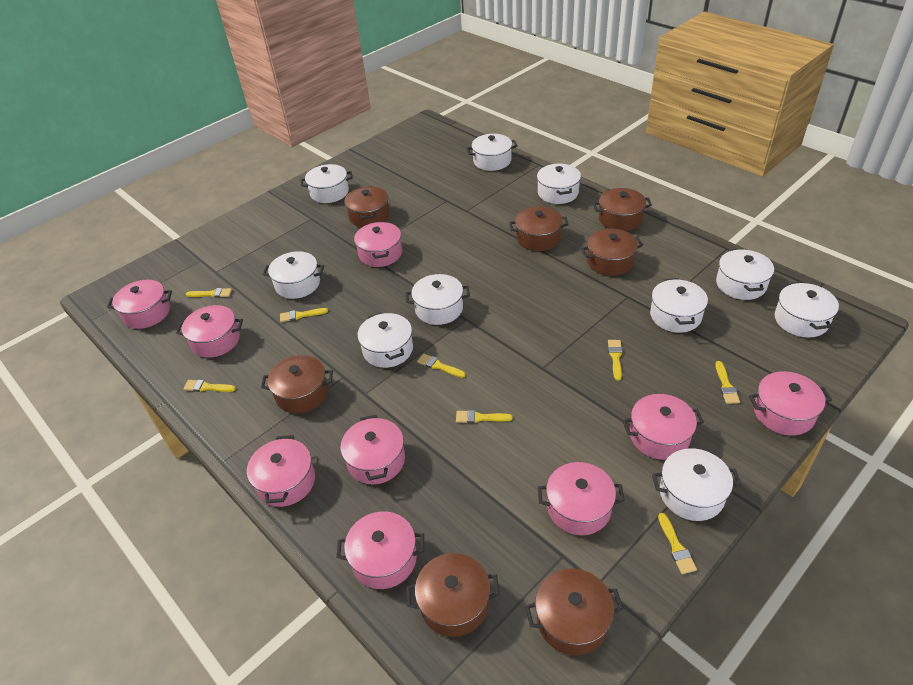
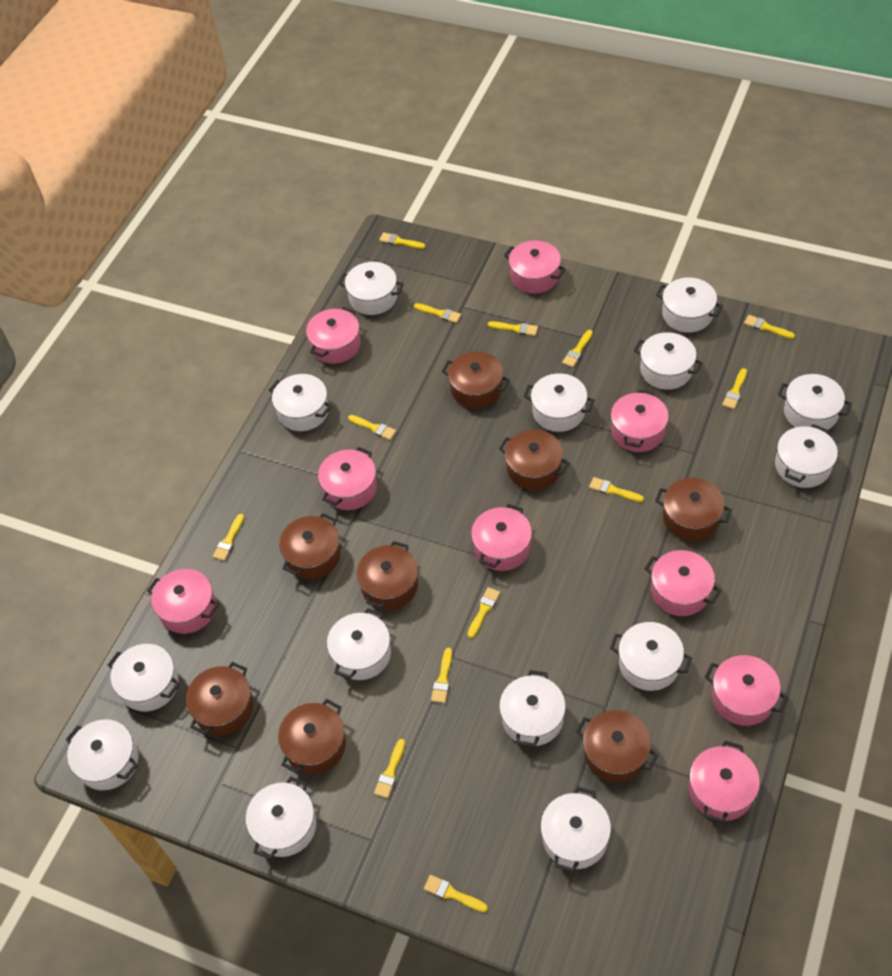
brown pot: 7 -> 8
white pot: 10 -> 14
yellow brush: 8 -> 13

